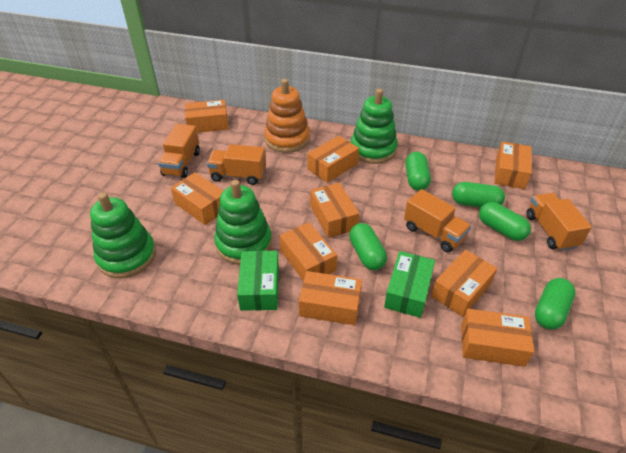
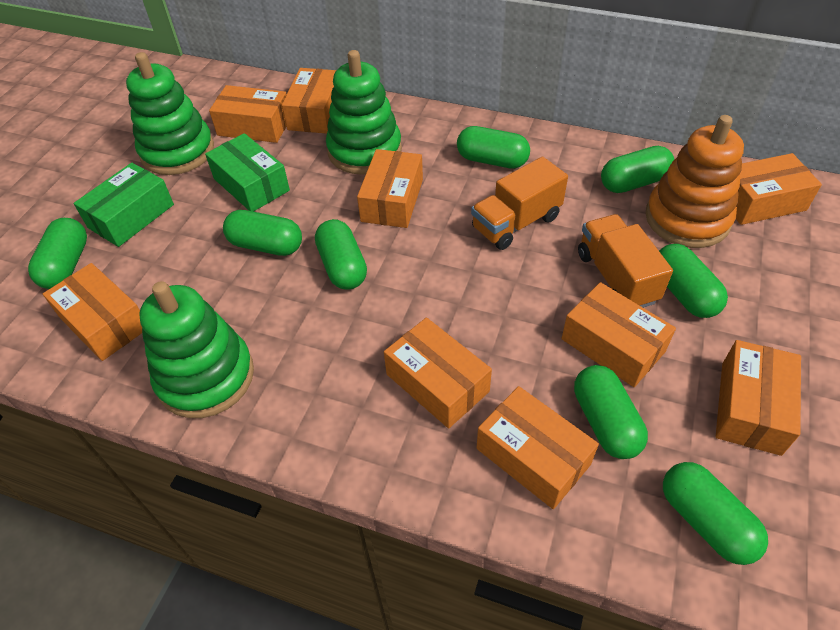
green capsule: 5 -> 8
orange truck: 4 -> 2

